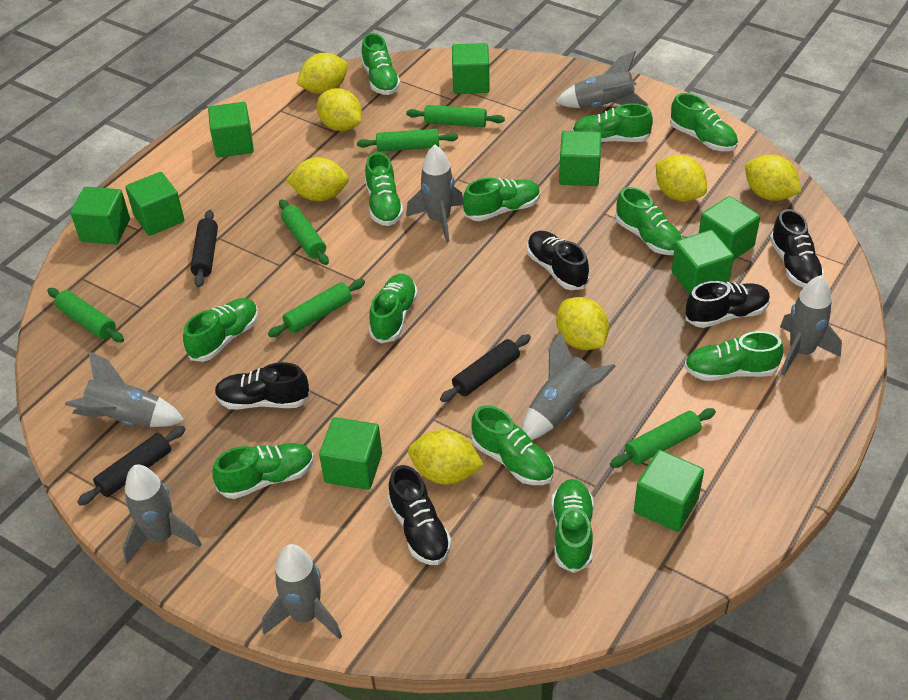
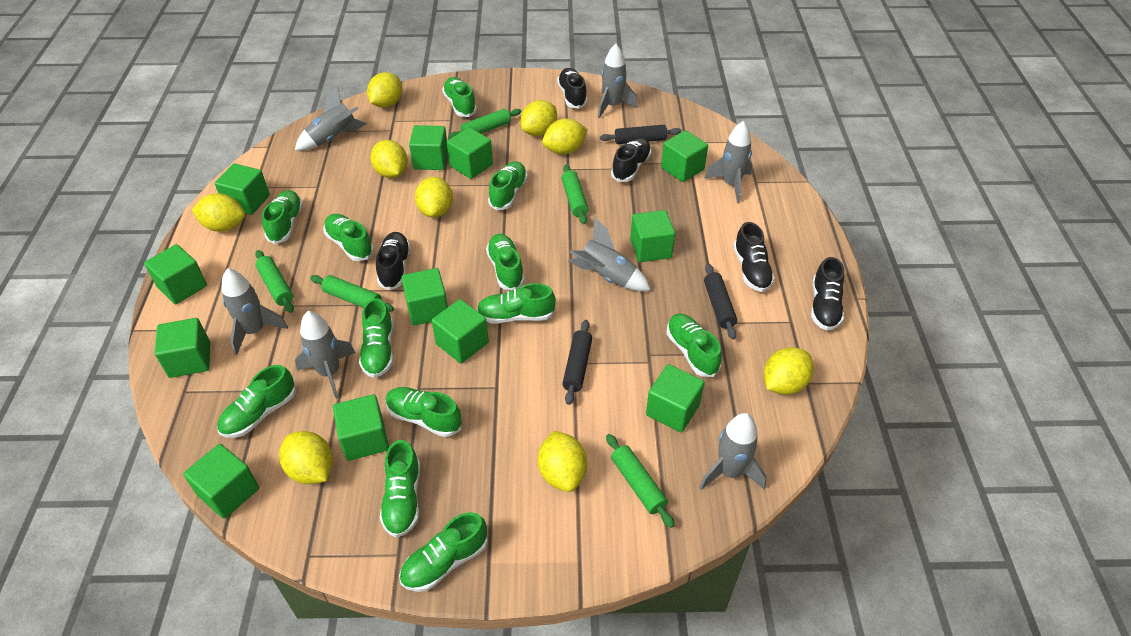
green cube: 9 -> 12
green rolling pin: 6 -> 5
yellow lemon: 7 -> 9

